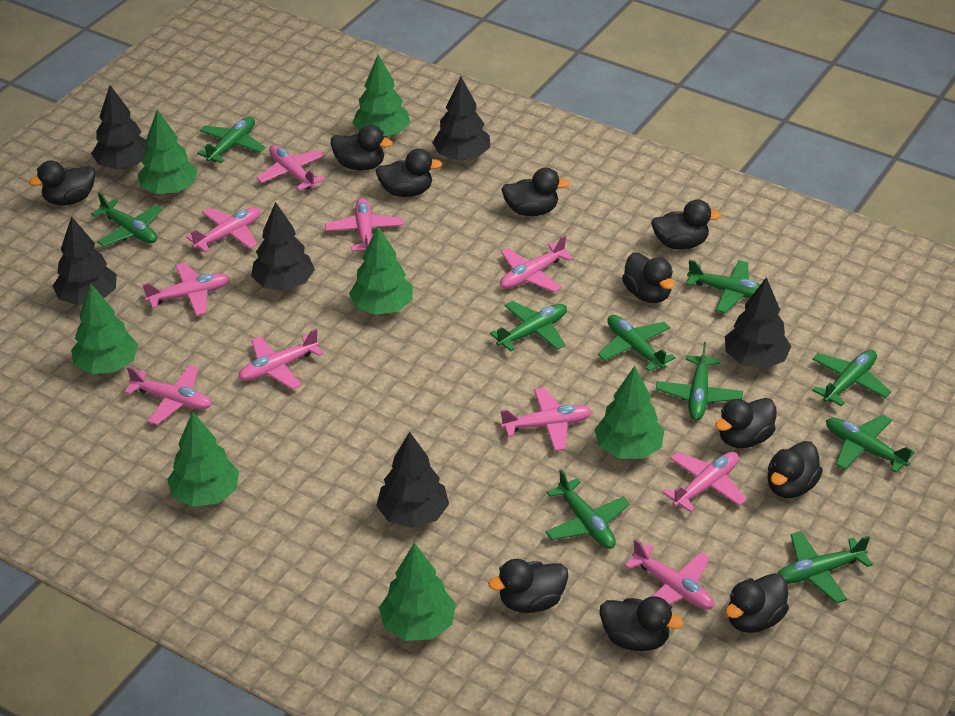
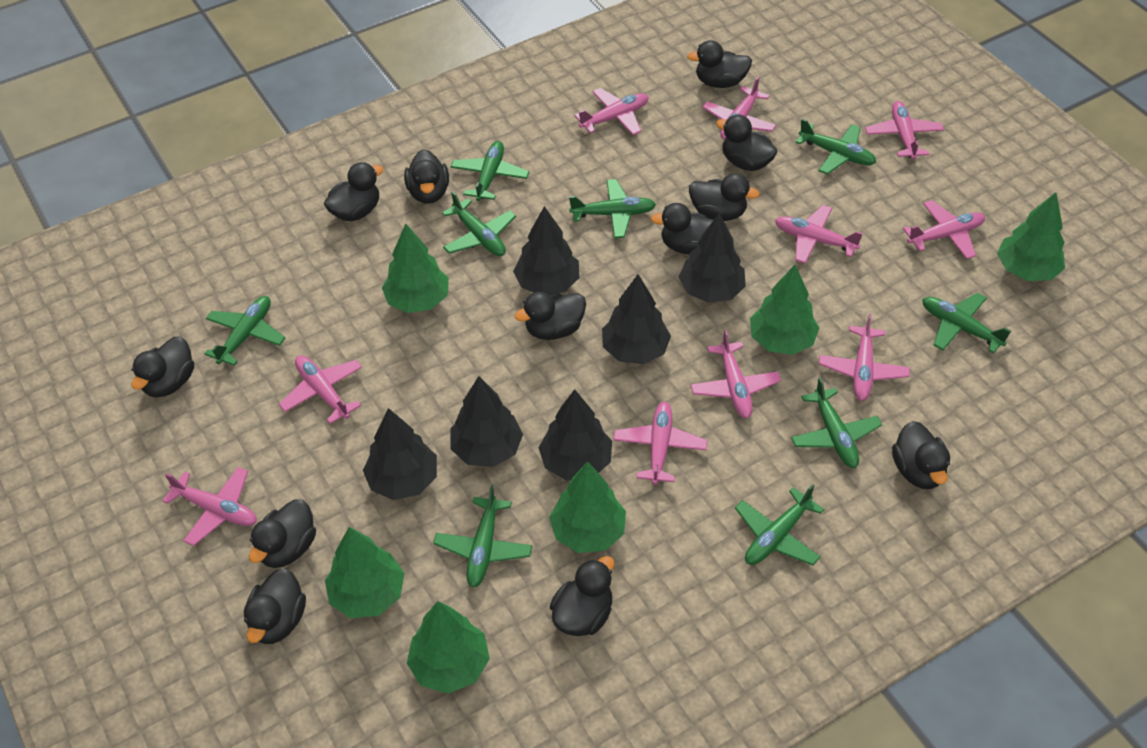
black duck: 11 -> 12
green plane: 10 -> 9
green tree: 7 -> 6

